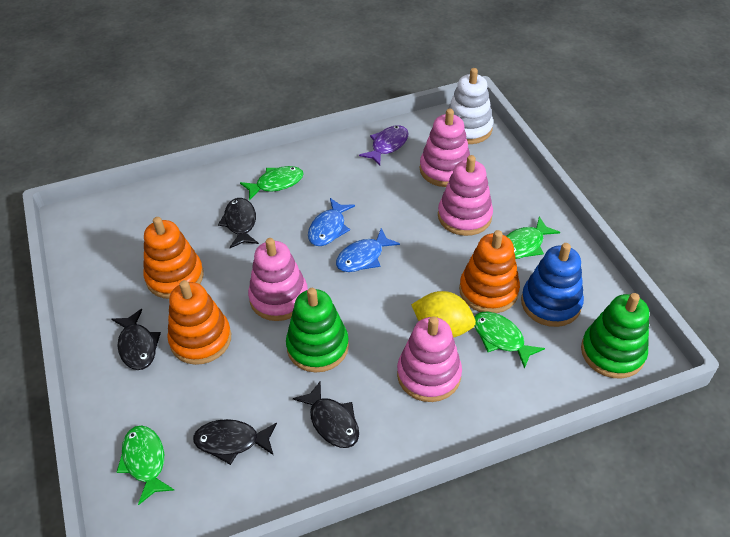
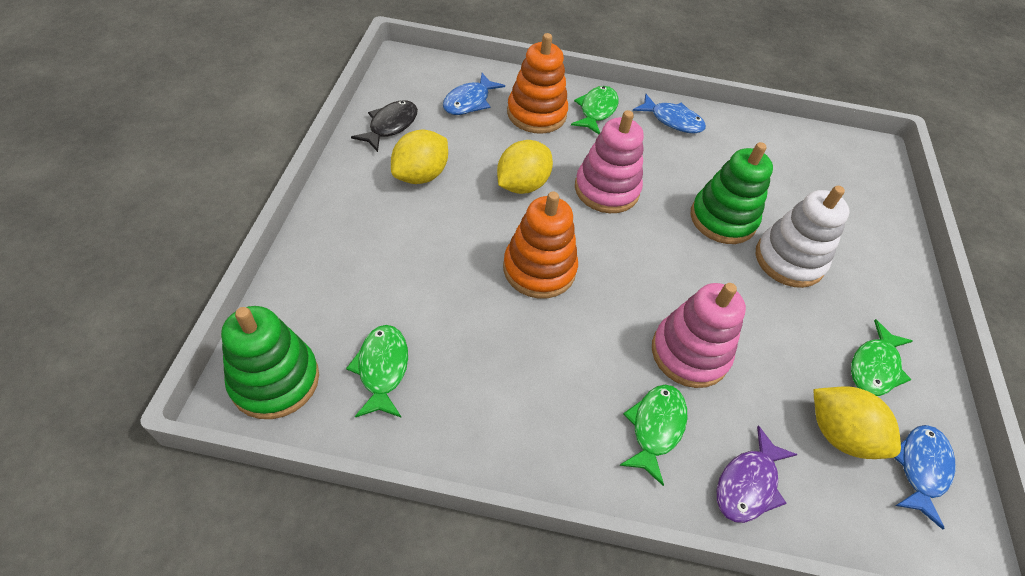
black fish: 4 -> 1
blue fish: 2 -> 3
blue stacking toy: 1 -> 0
orange stacking toy: 3 -> 2
pink stacking toy: 4 -> 2
yellow lemon: 1 -> 3

